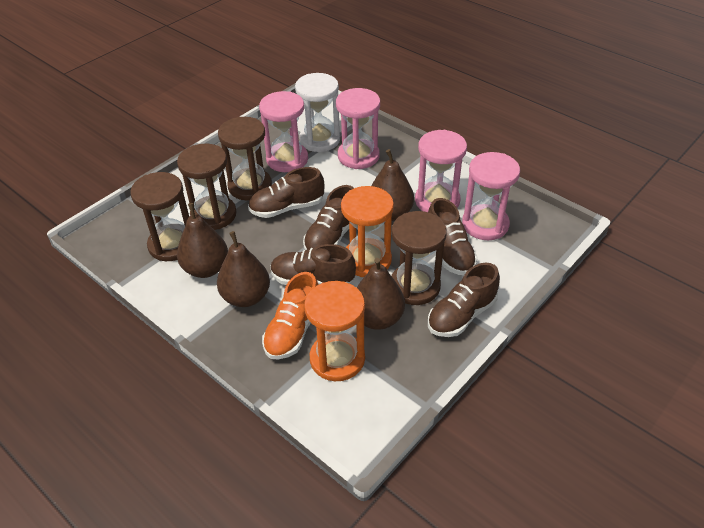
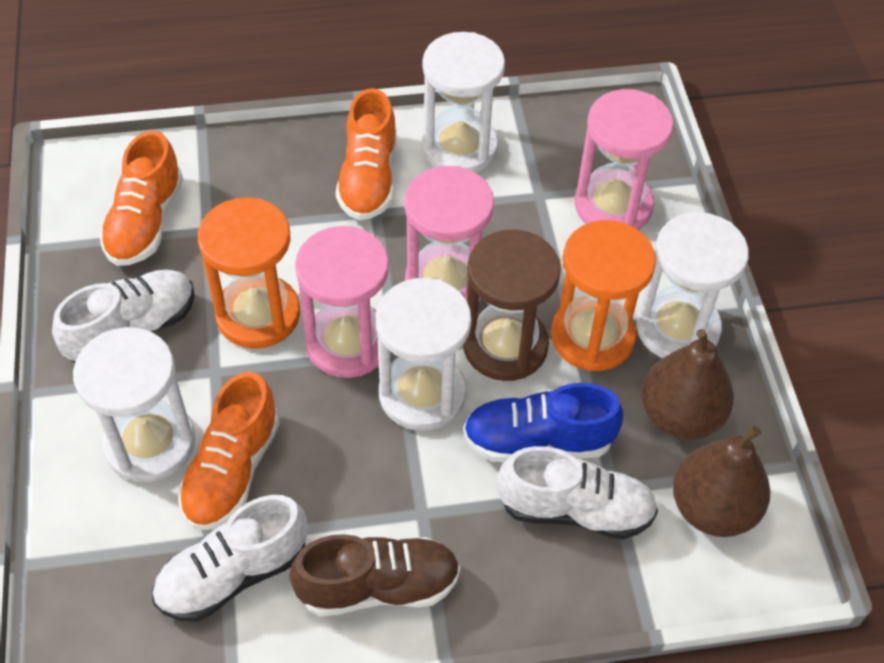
blue shoe: 0 -> 1
brown hourglass: 4 -> 1
brown pear: 4 -> 2
brown shoe: 5 -> 1
orange shoe: 1 -> 3
pink hourglass: 4 -> 3
white hourglass: 1 -> 4
white shoe: 0 -> 3

